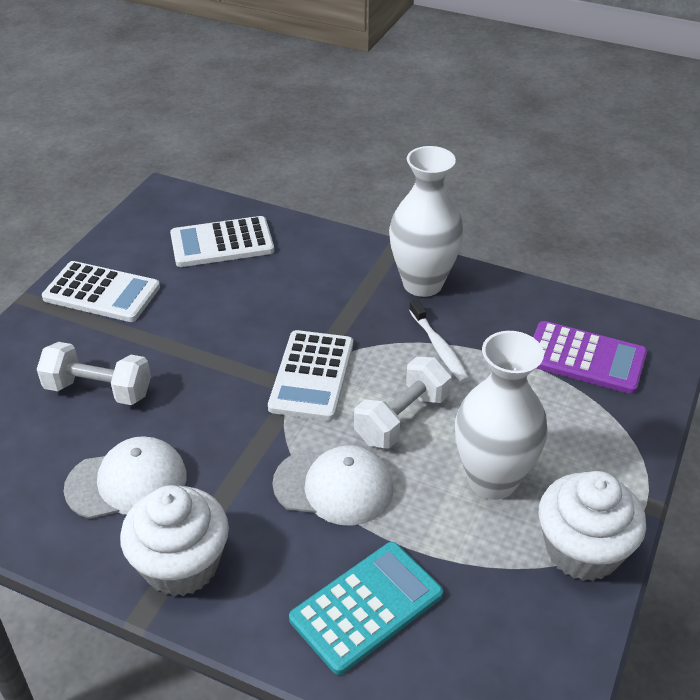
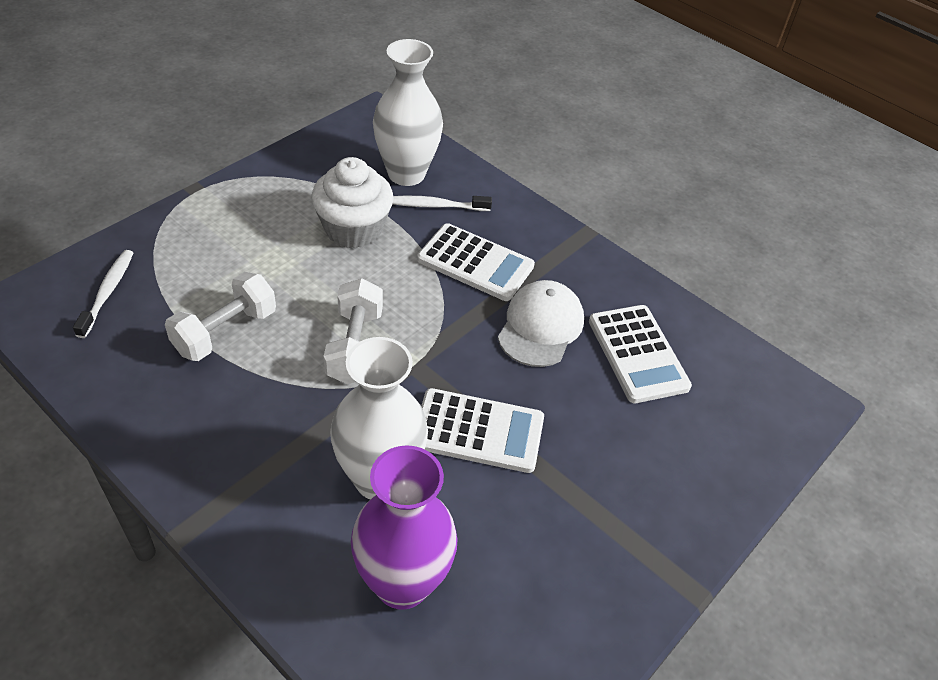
purple calculator: 1 -> 0
purple vase: 0 -> 1
turquoise calculator: 1 -> 0
white cap: 2 -> 1
white cupcake: 2 -> 1
white toothbrush: 1 -> 2

